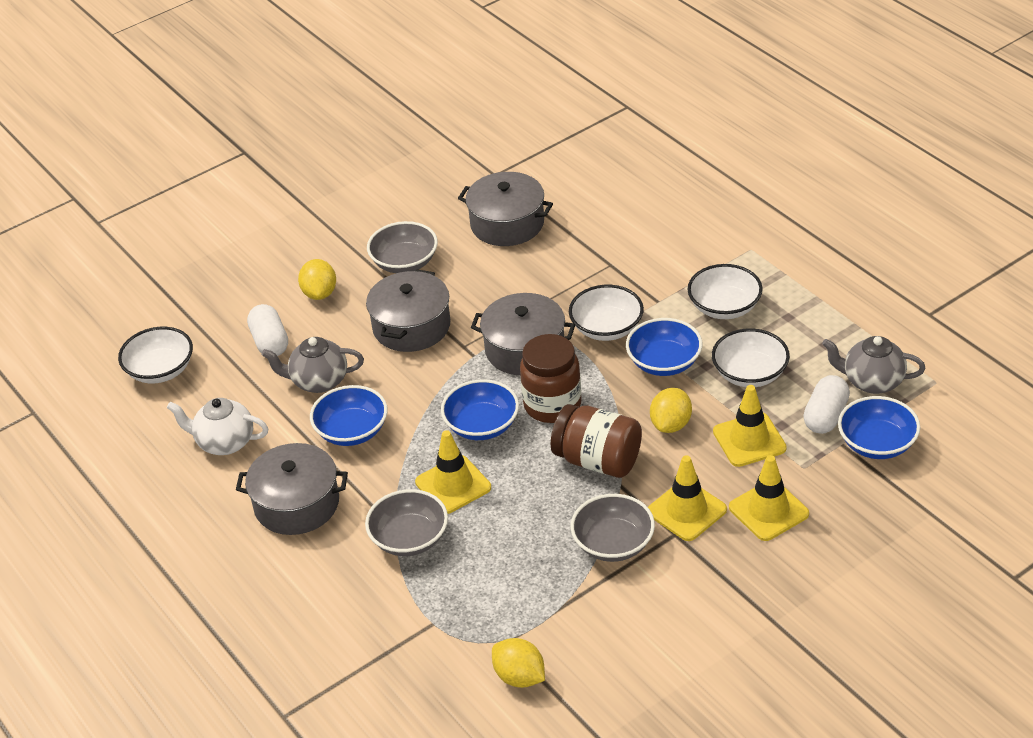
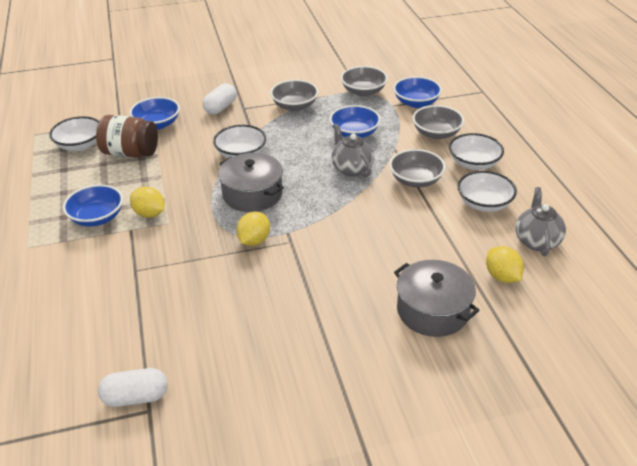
brown jar: 2 -> 1
grey bowl: 3 -> 4
grey pot: 4 -> 2
white teapot: 1 -> 0
yellow traffic cone: 4 -> 0

